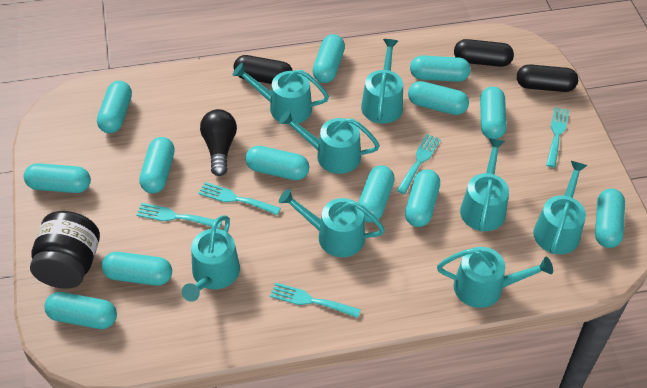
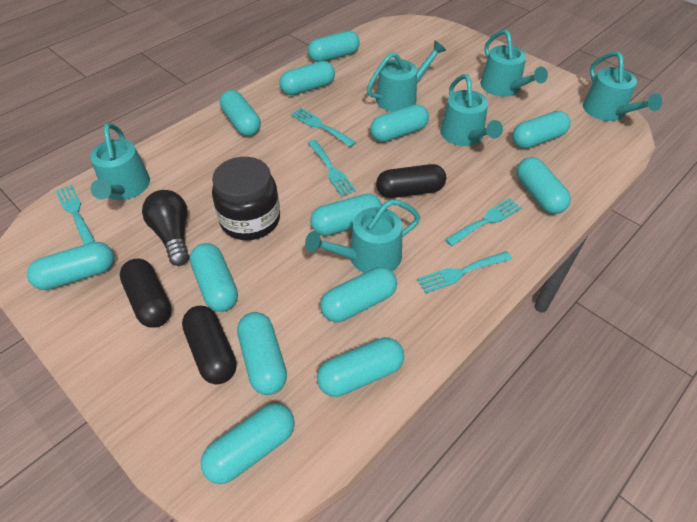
turquoise watering can: 8 -> 6

